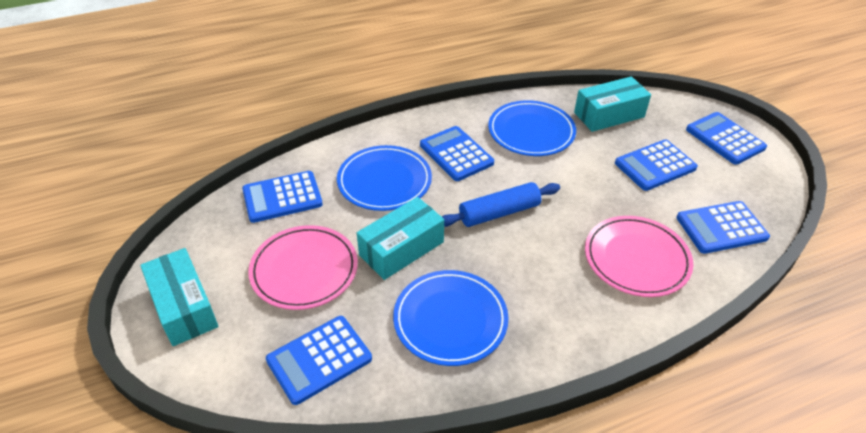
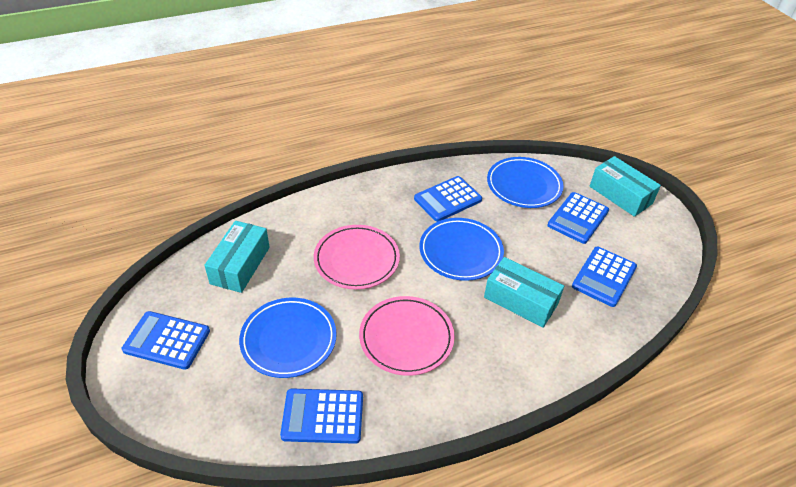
blue calculator: 6 -> 5
blue rolling pin: 1 -> 0

